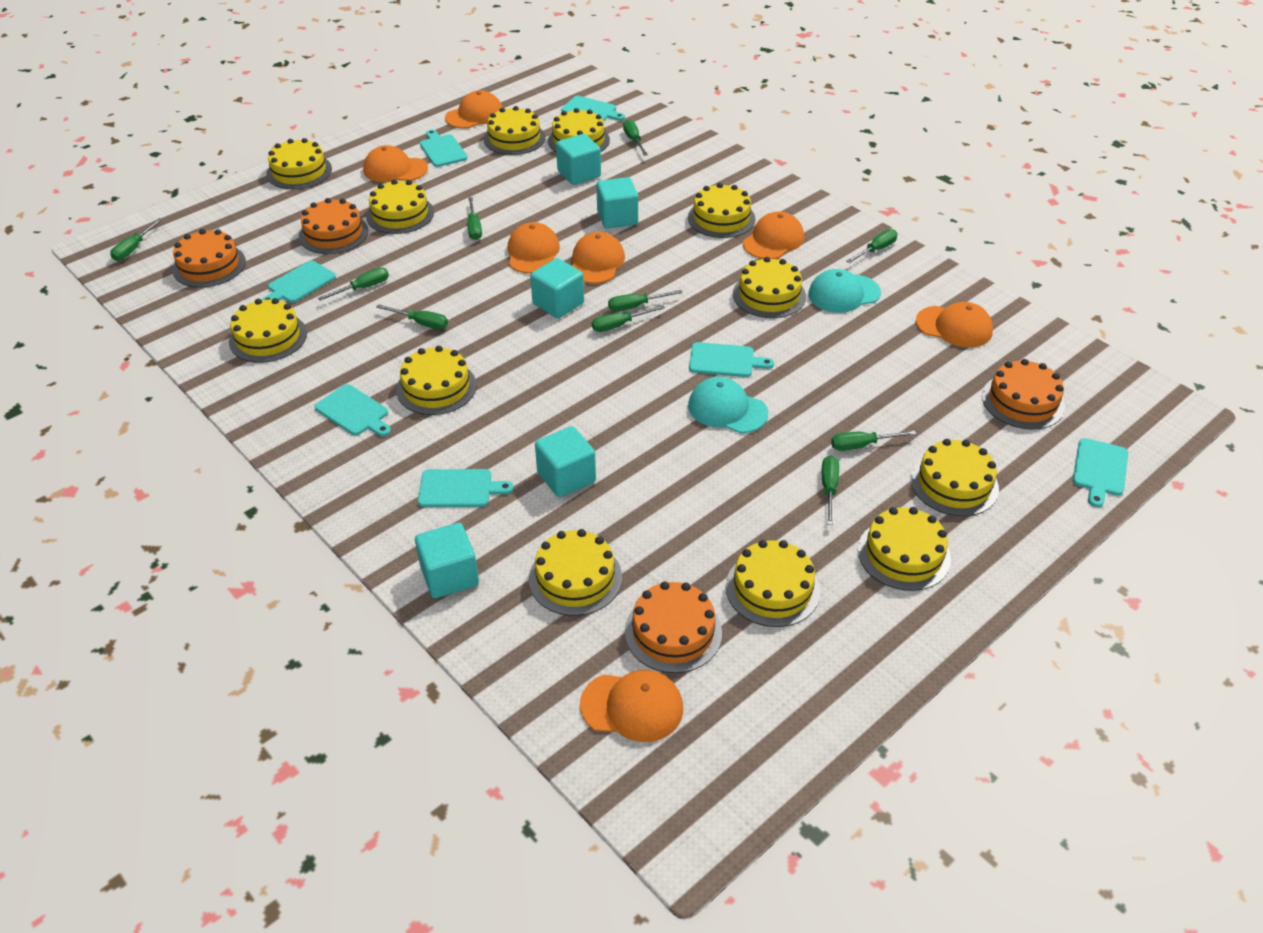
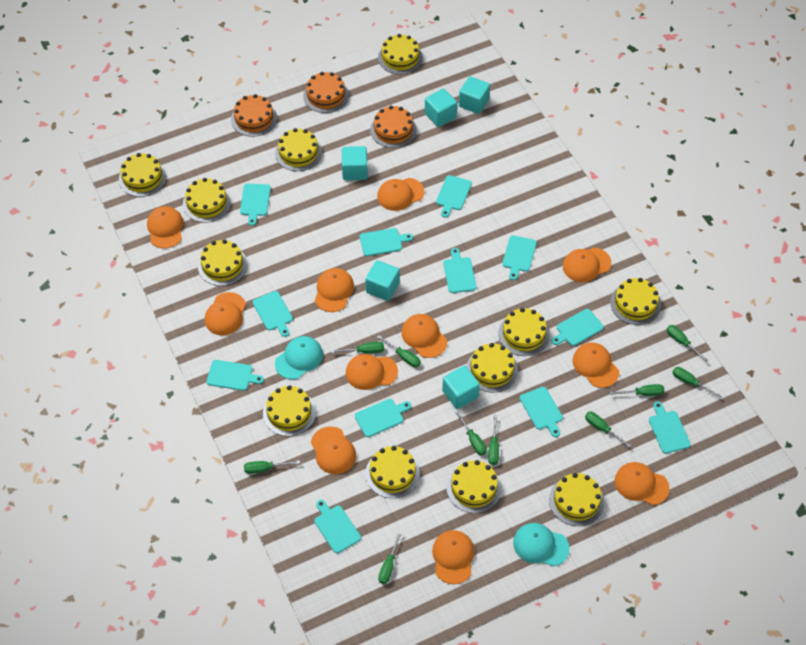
orange cake: 4 -> 3
orange cap: 7 -> 11
turquoise cutting board: 7 -> 12

